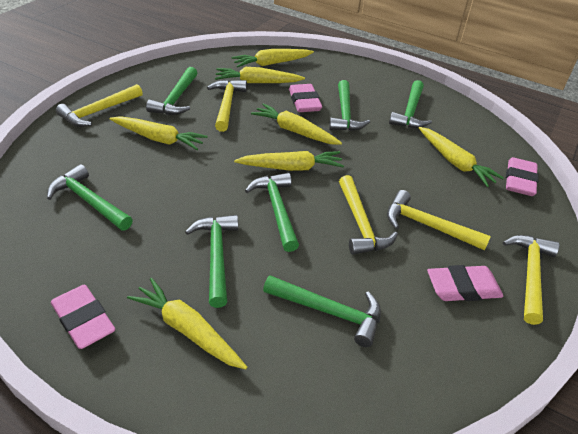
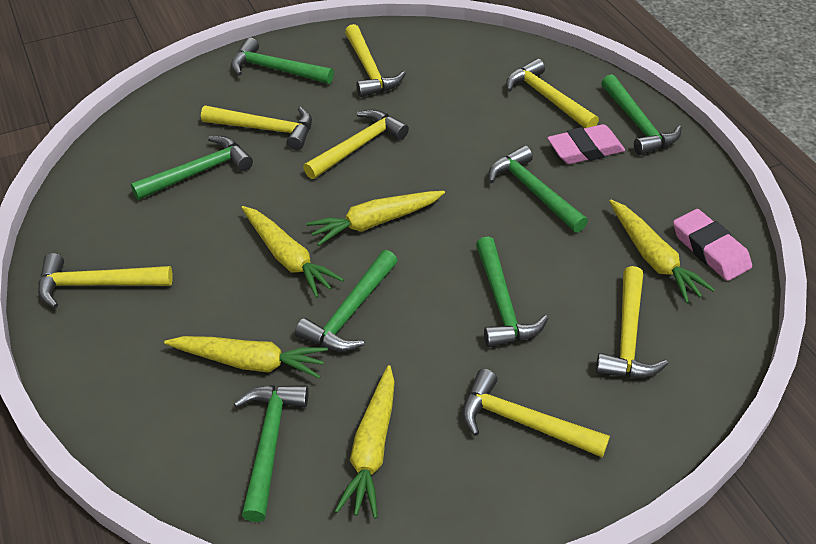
pink eraser: 4 -> 2
yellow carrot: 7 -> 5
yellow hammer: 5 -> 7

